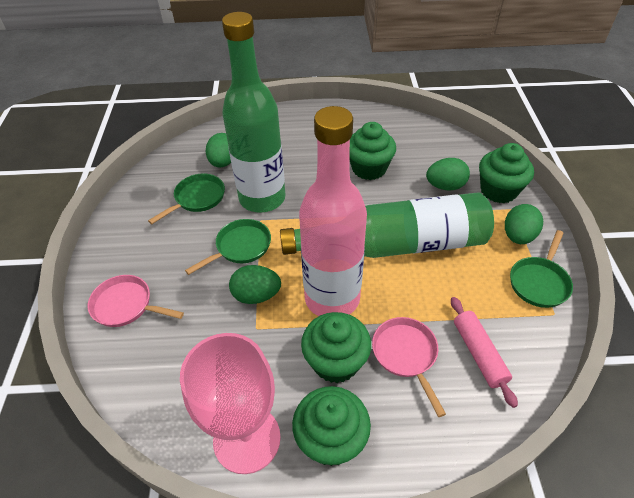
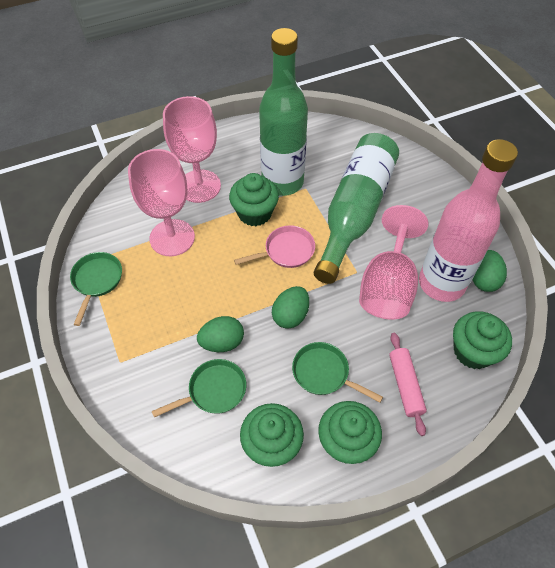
green egg: 4 -> 3
pink goblet: 1 -> 3
pink pan: 2 -> 1

